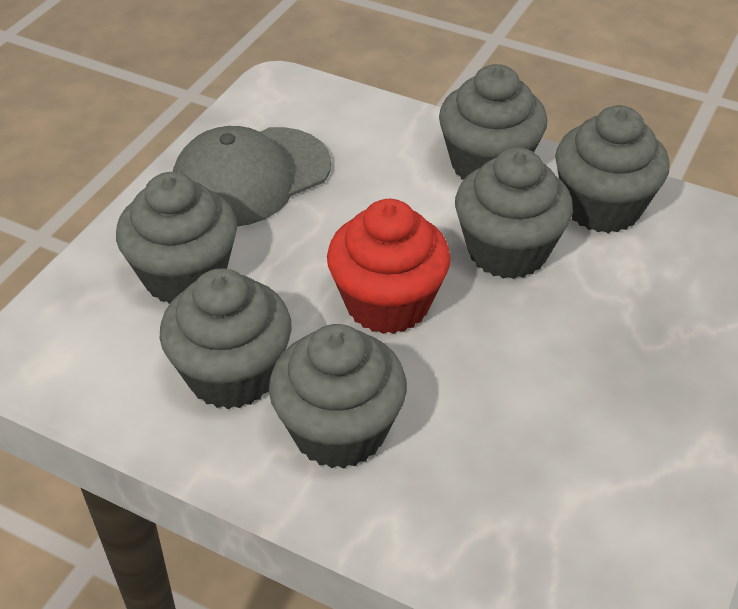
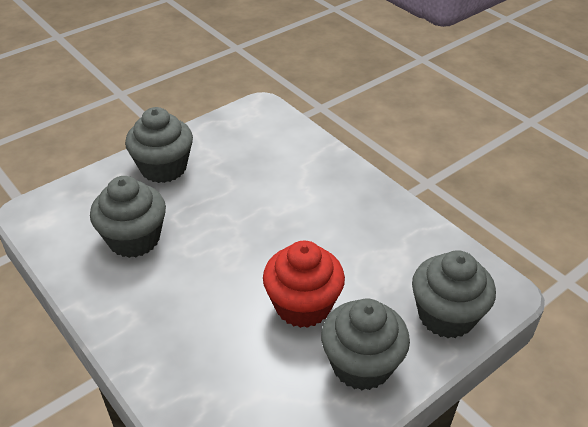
grey cap: 1 -> 0
grey cupcake: 6 -> 4

